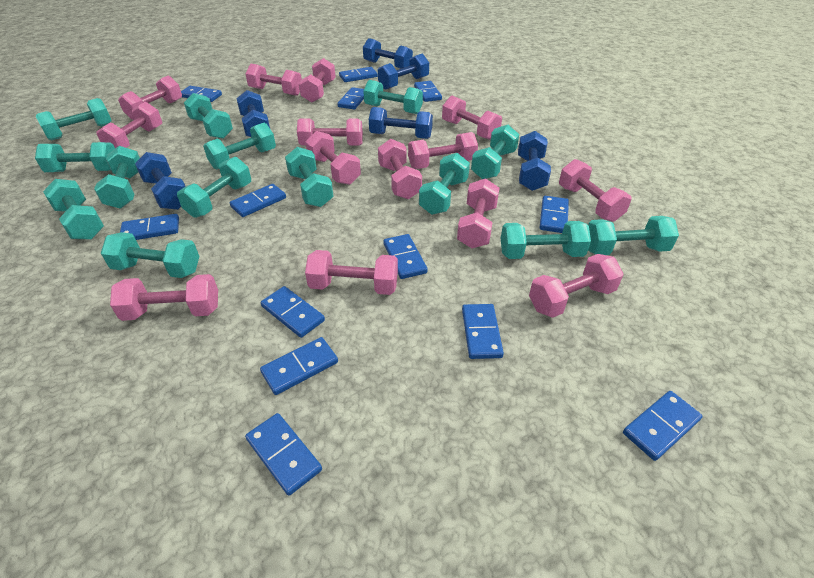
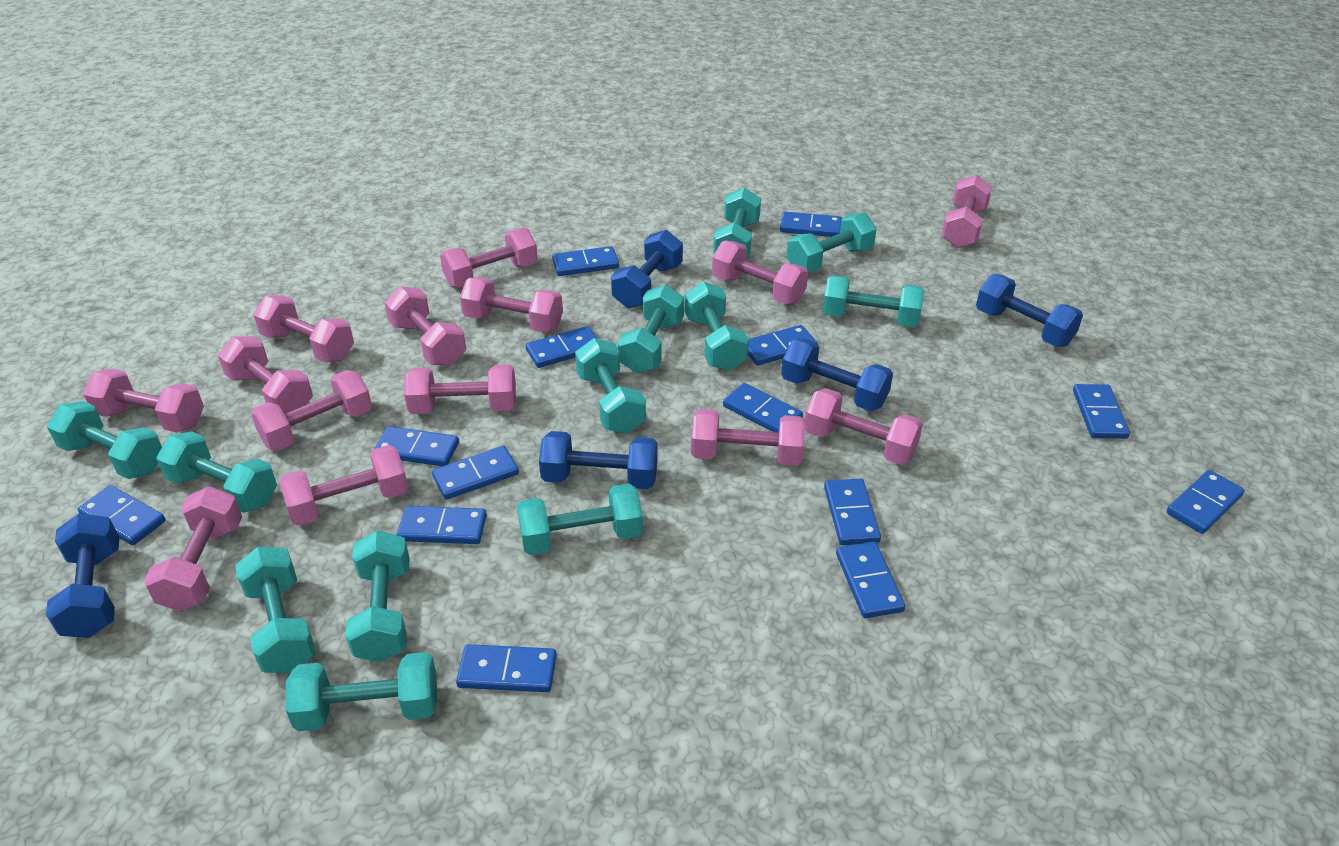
blue domino: 13 -> 14
blue dumbbell: 6 -> 5
turquoise dumbbell: 14 -> 12

